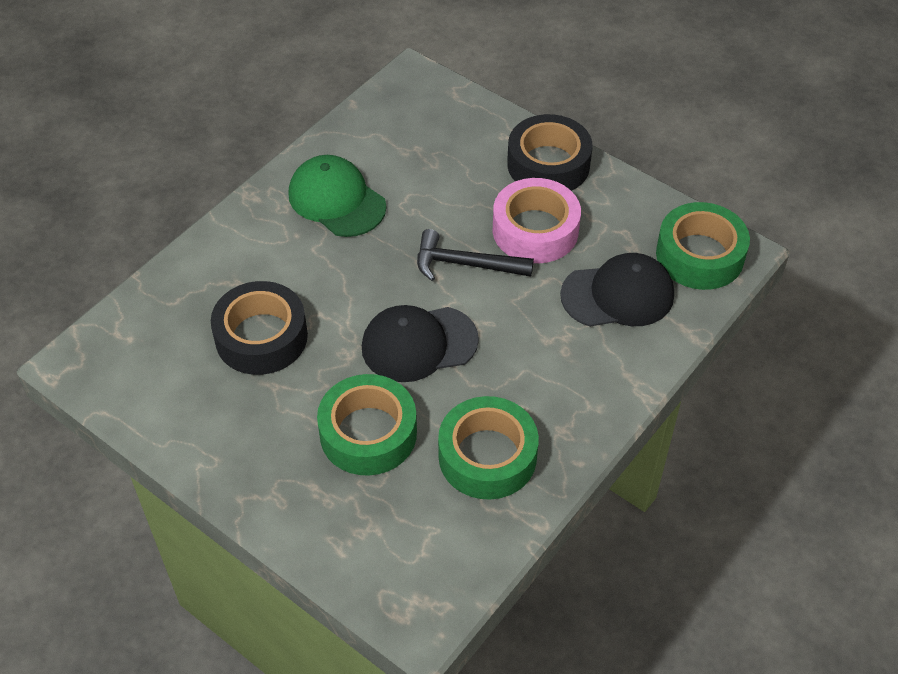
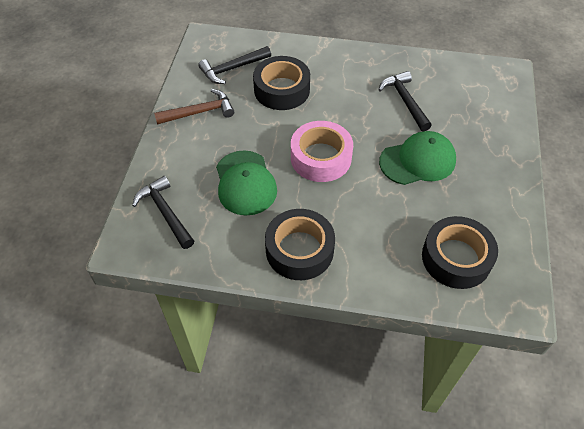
black cap: 2 -> 0
black hammer: 1 -> 3
black tape: 2 -> 3
brown hammer: 0 -> 1
green cap: 1 -> 2
green tape: 3 -> 0

